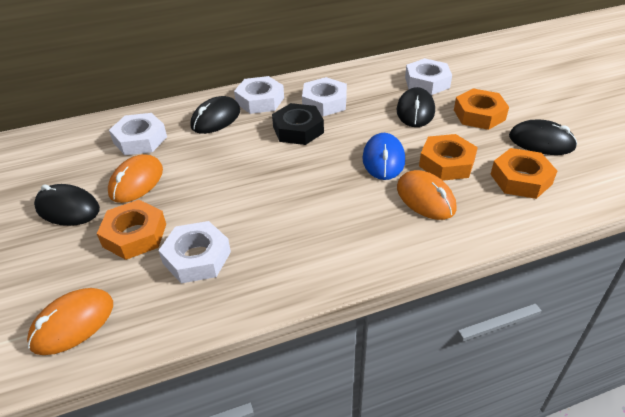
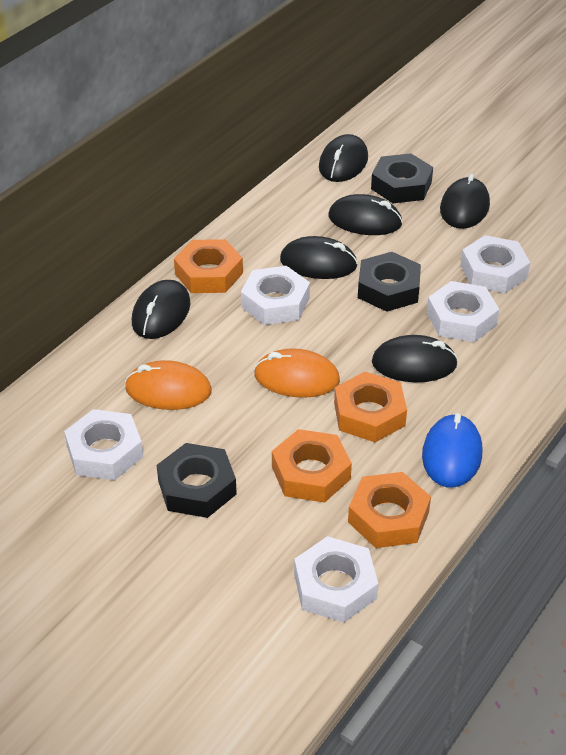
black mouse: 4 -> 6
black nut: 1 -> 3
orange mouse: 3 -> 2

